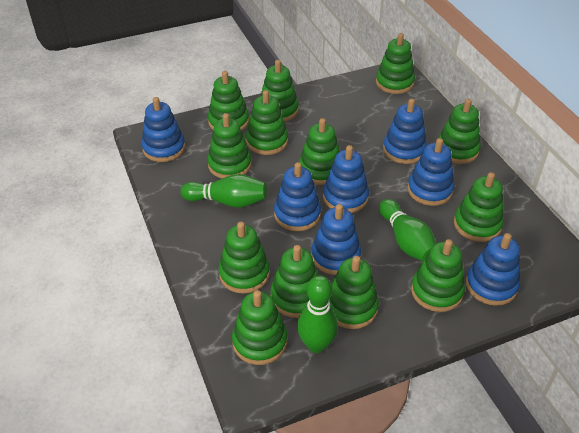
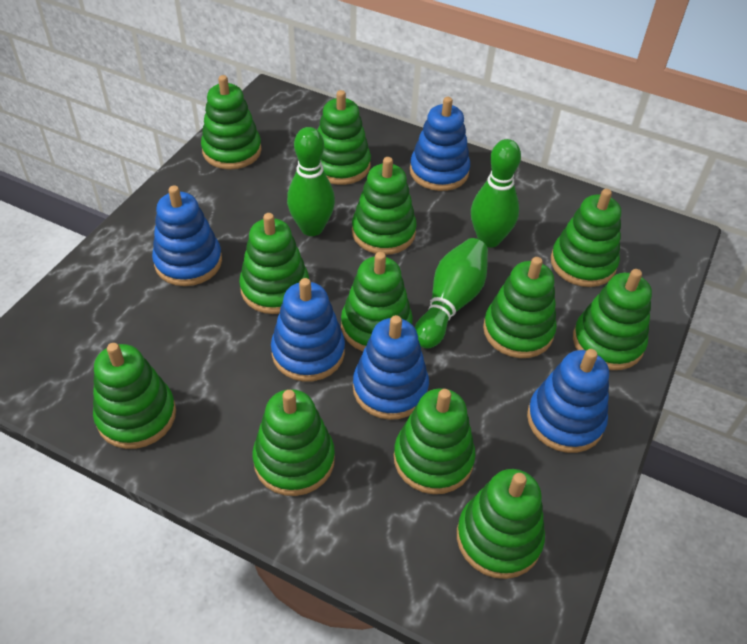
blue stacking toy: 7 -> 5
green stacking toy: 13 -> 12

